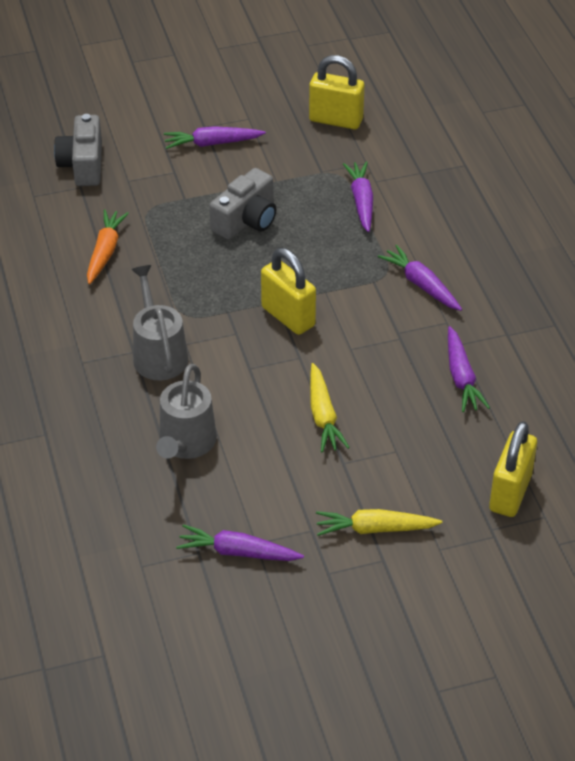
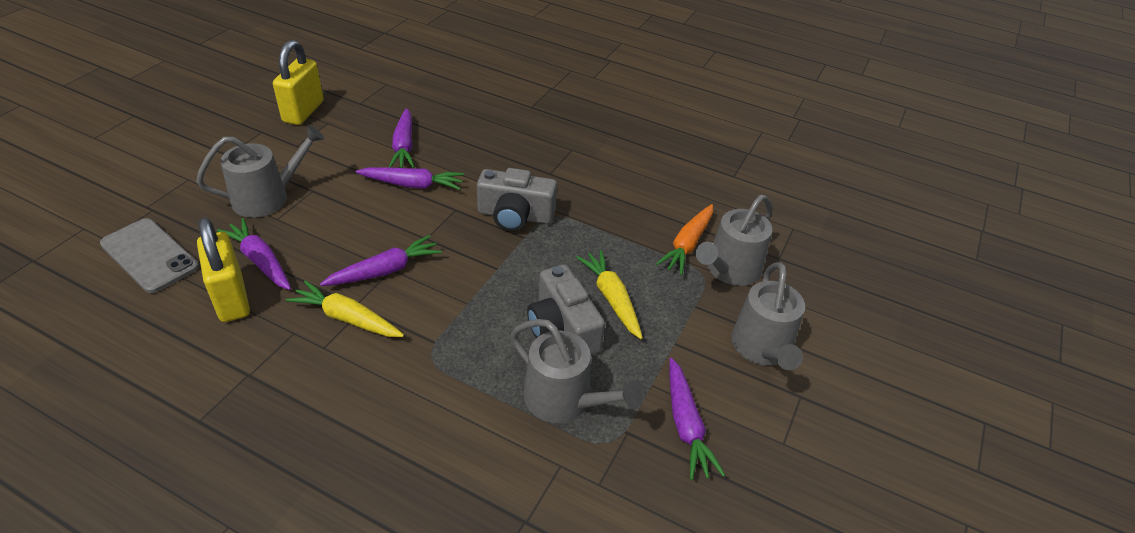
grey phone: 0 -> 1
grey watering can: 2 -> 4
yellow padlock: 3 -> 2

